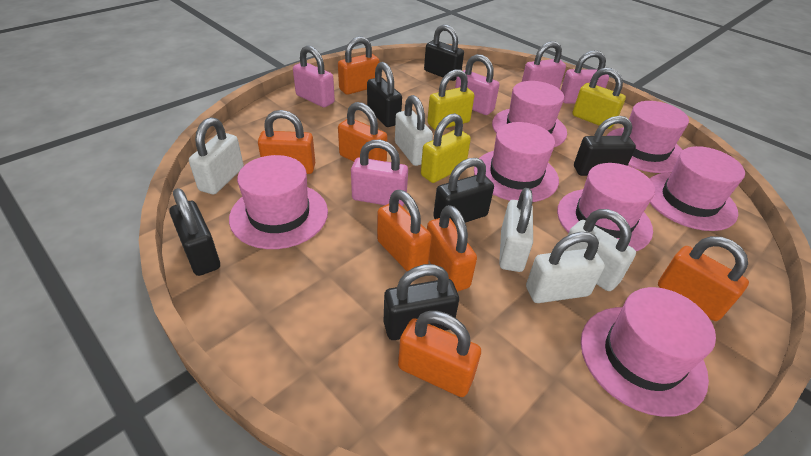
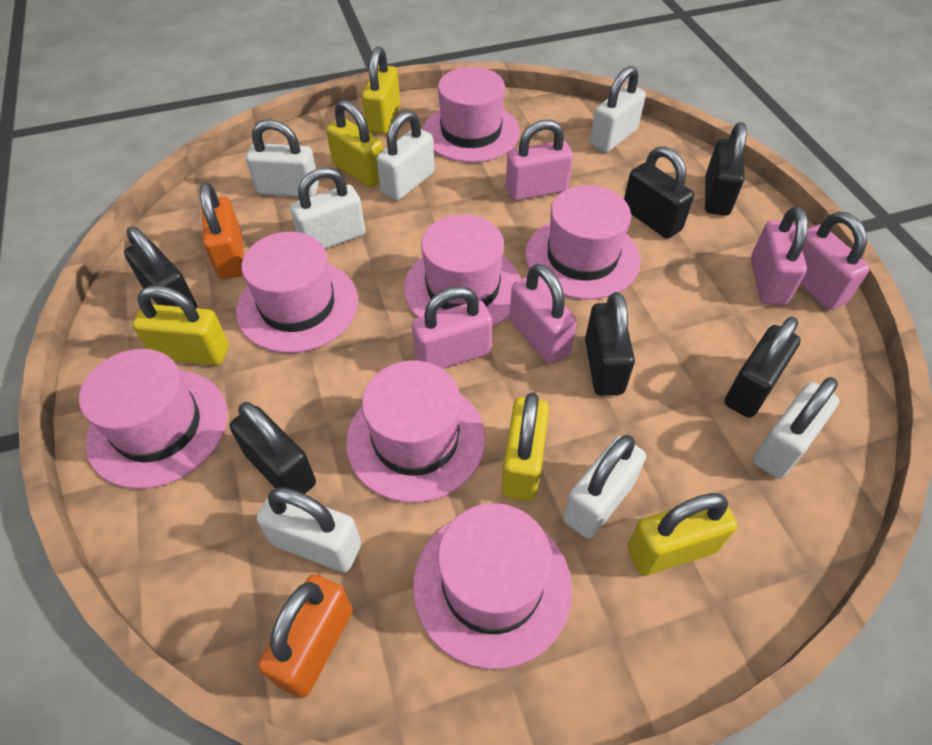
orange padlock: 7 -> 2
white padlock: 5 -> 7
yellow padlock: 3 -> 5

